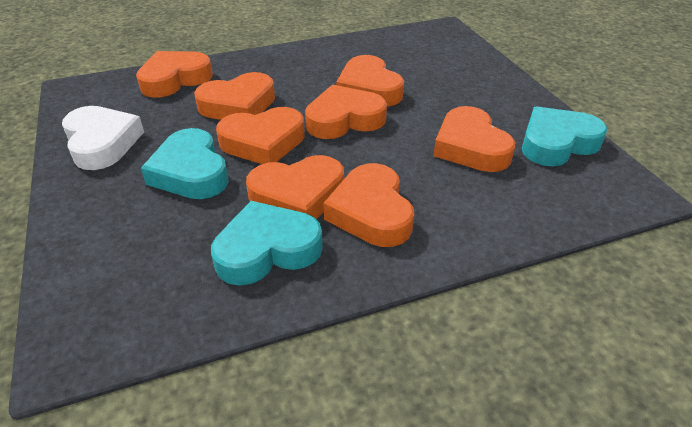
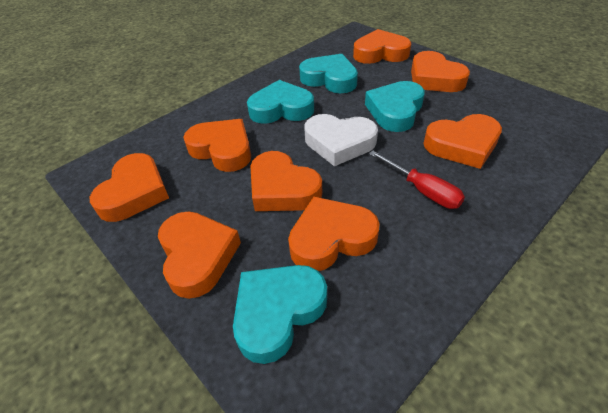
red screwdriver: 0 -> 1
turquoise heart: 3 -> 4

